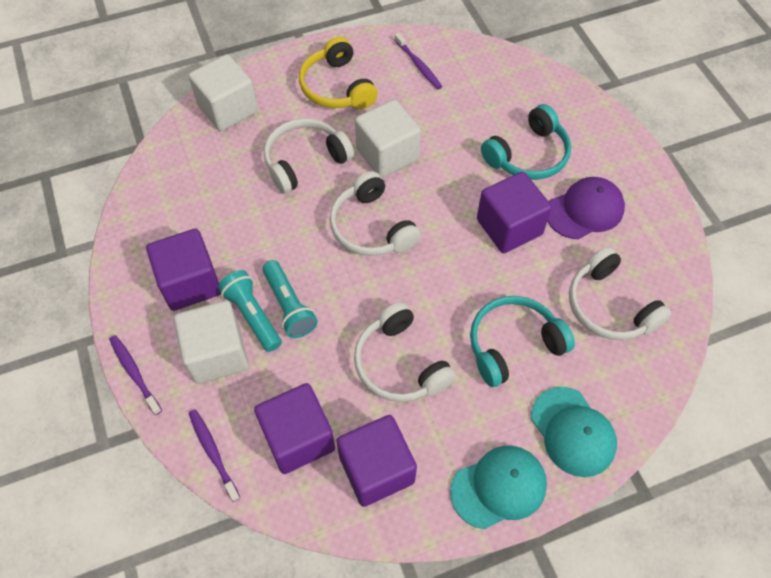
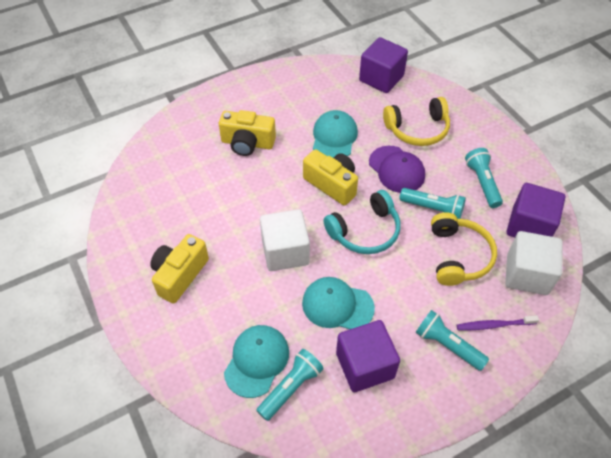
purple cube: 4 -> 3
purple toothbrush: 3 -> 1
turquoise cap: 2 -> 3
turquoise flashlight: 2 -> 4
turquoise headphones: 2 -> 1
white cube: 3 -> 2
white headphones: 4 -> 0
yellow camera: 0 -> 3
yellow headphones: 1 -> 2

